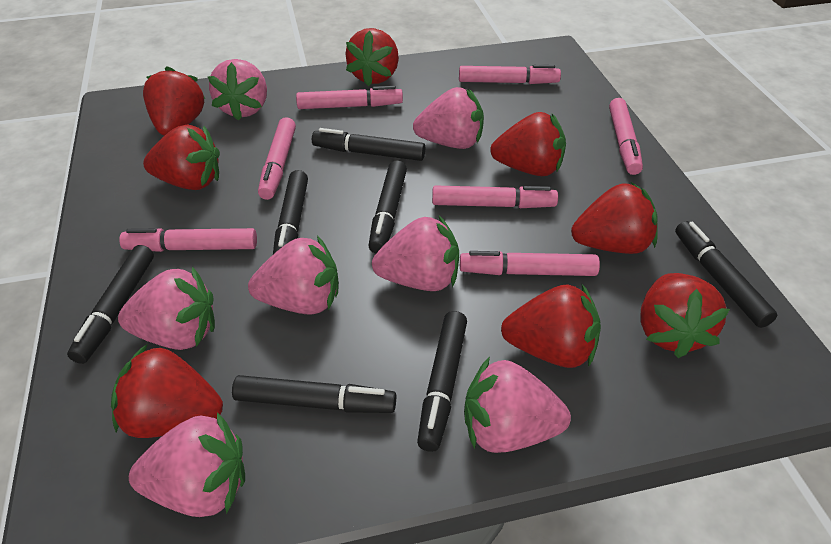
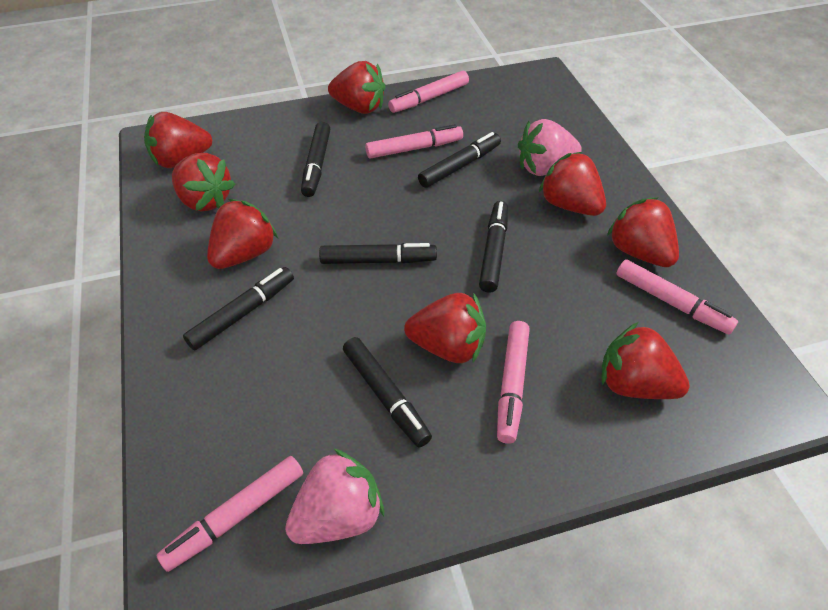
black marker: 7 -> 6
pink marker: 7 -> 5
pink strawberry: 7 -> 2

